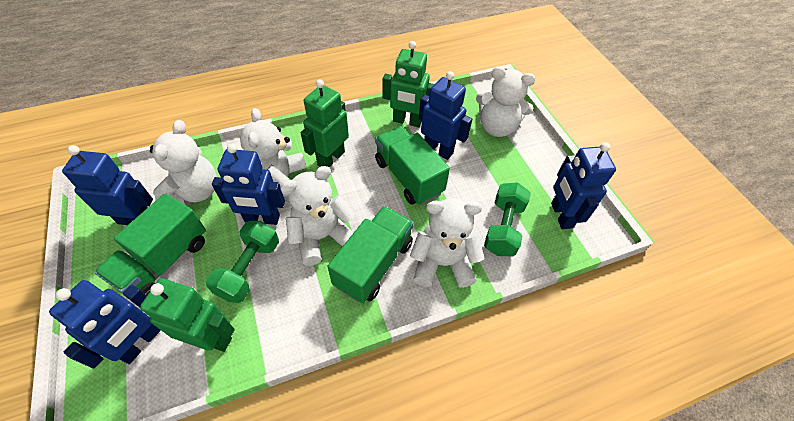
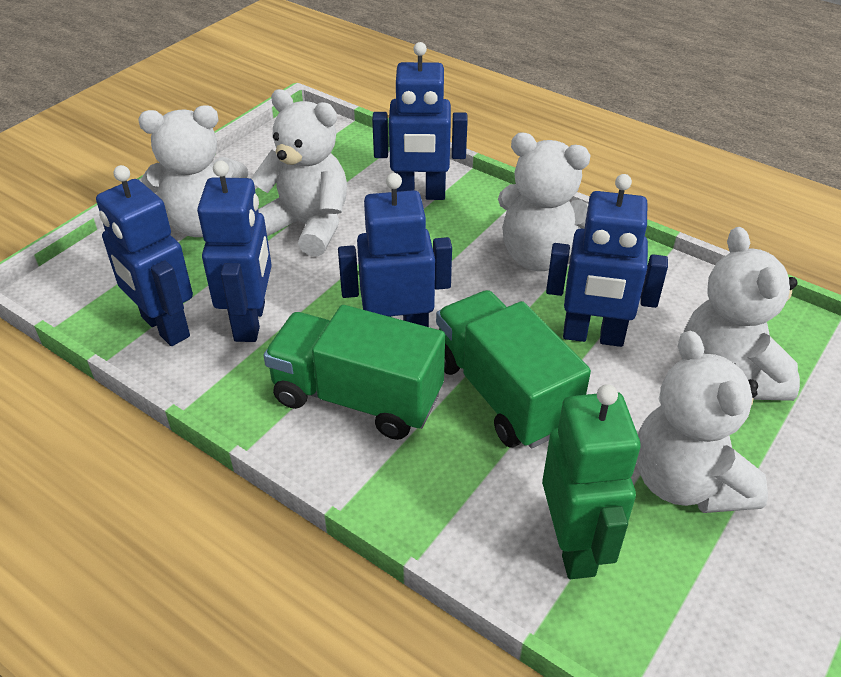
green dumbbell: 2 -> 0
green robot: 3 -> 1
green truck: 3 -> 2

